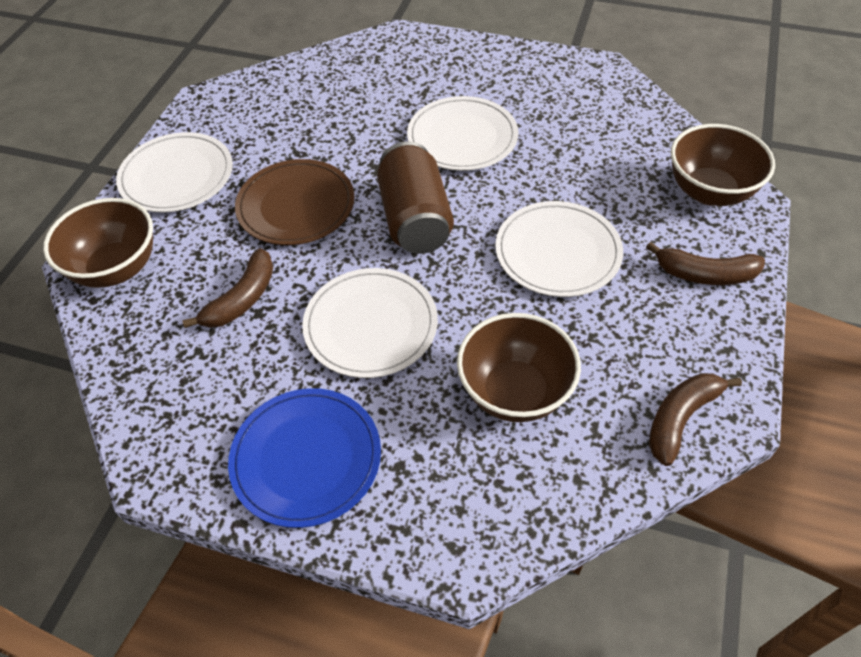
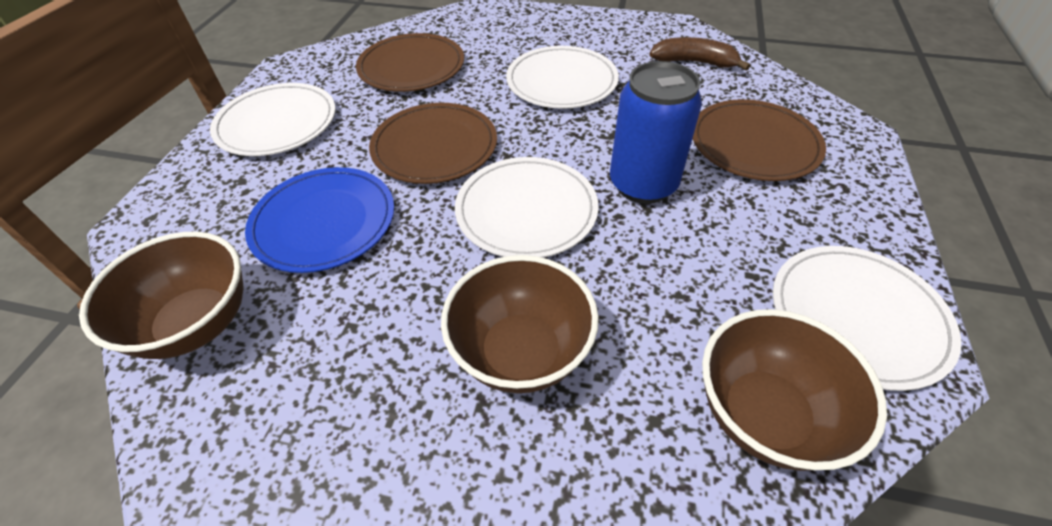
blue can: 0 -> 1
brown banana: 3 -> 1
brown can: 1 -> 0
brown plate: 1 -> 3

